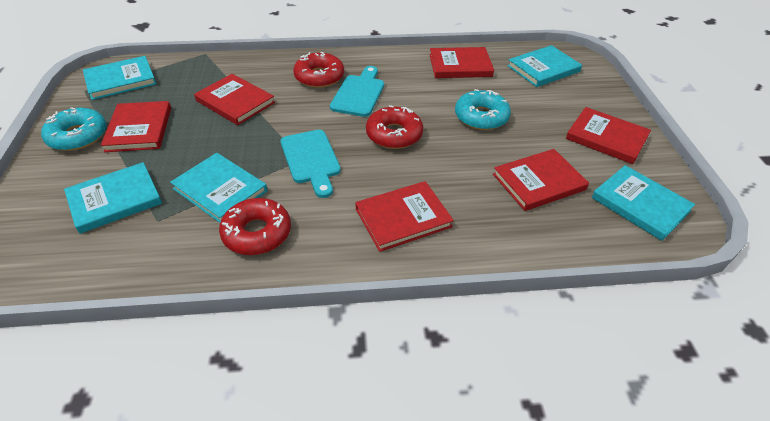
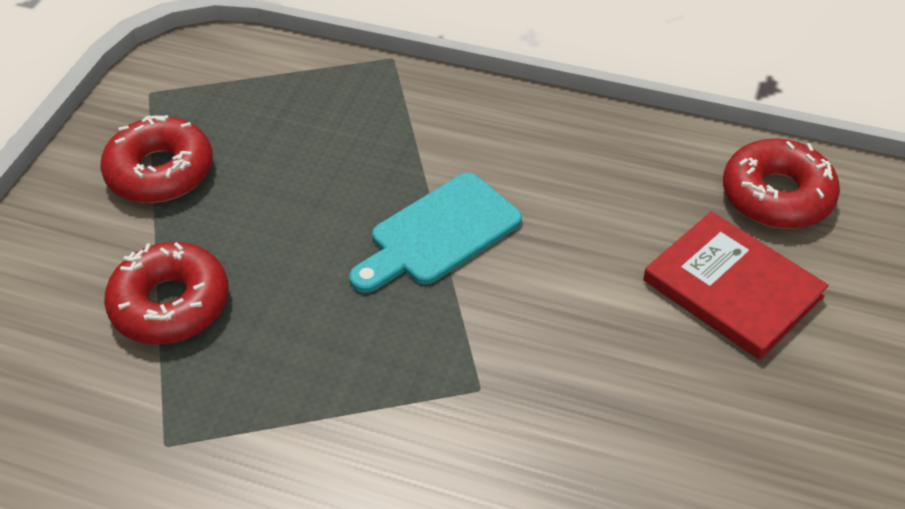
red book: 6 -> 1
turquoise book: 5 -> 0
turquoise cutting board: 2 -> 1
turquoise donut: 2 -> 0

